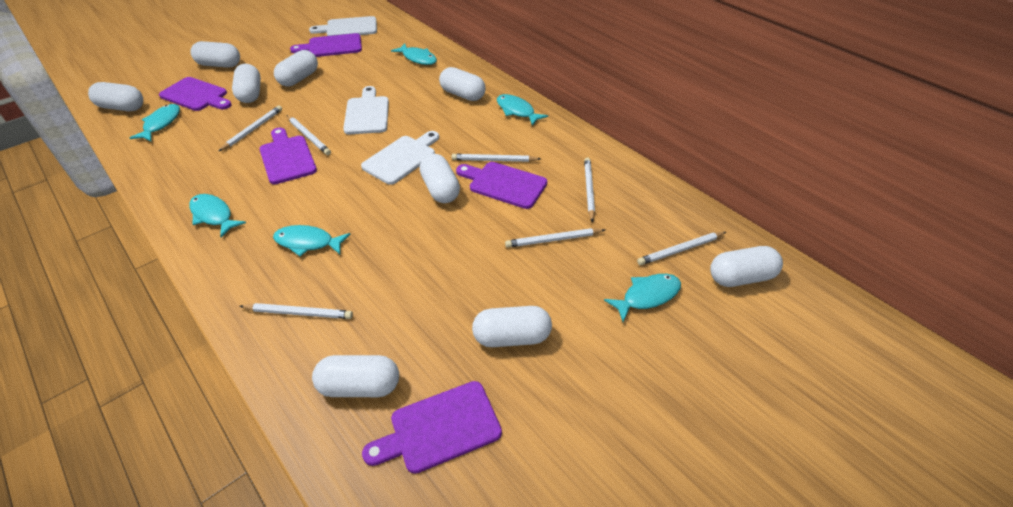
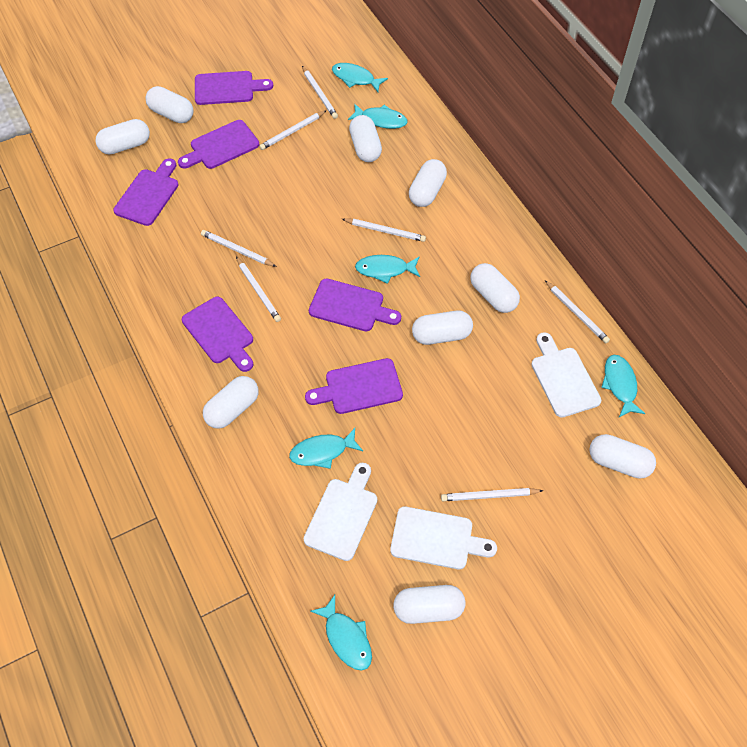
purple cutting board: 5 -> 6

